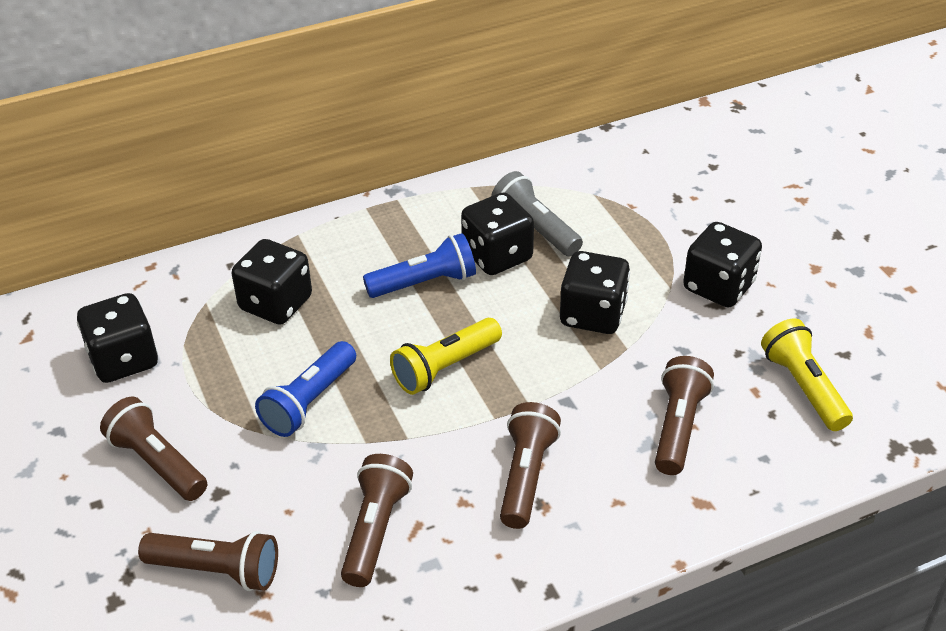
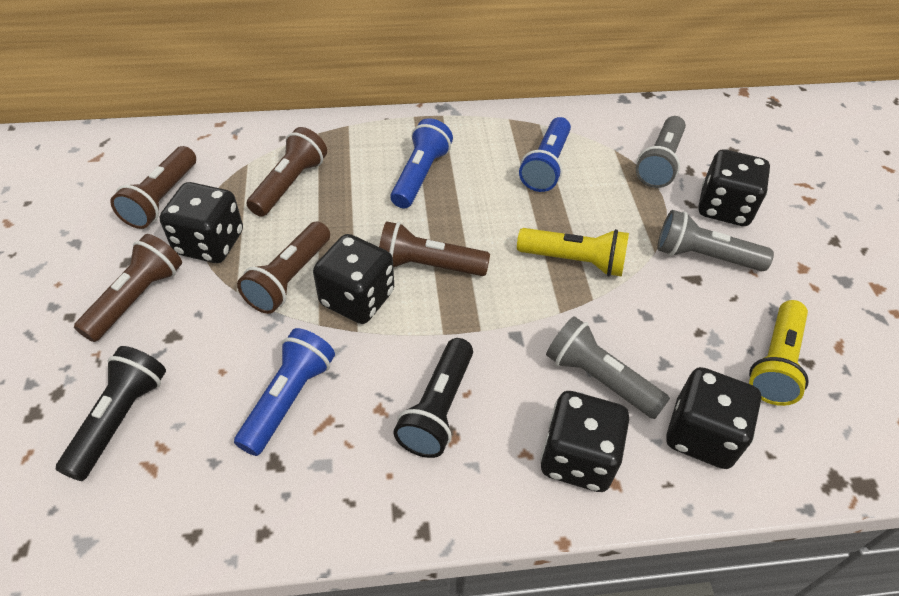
black flashlight: 0 -> 2
blue flashlight: 2 -> 3
grey flashlight: 1 -> 3

